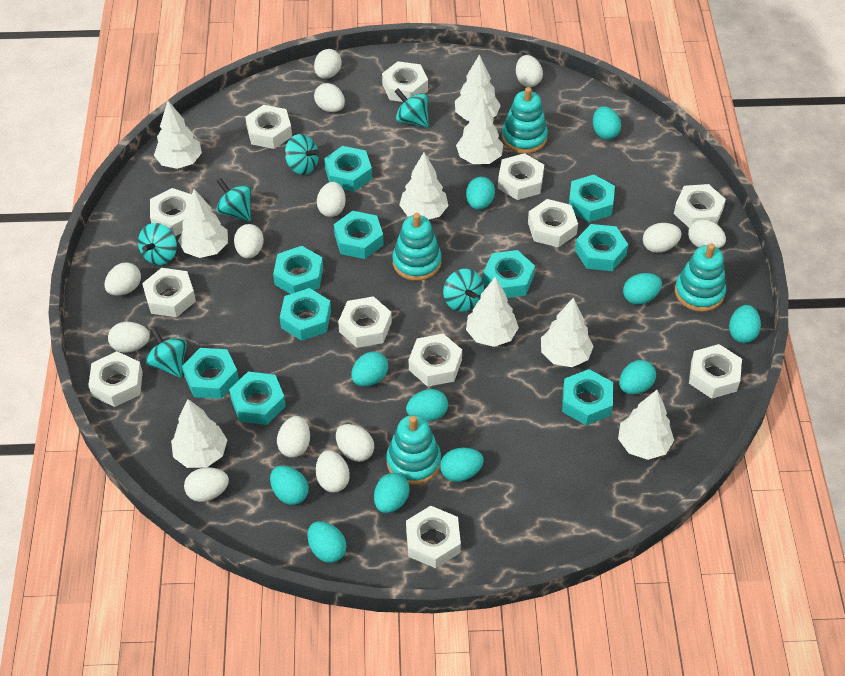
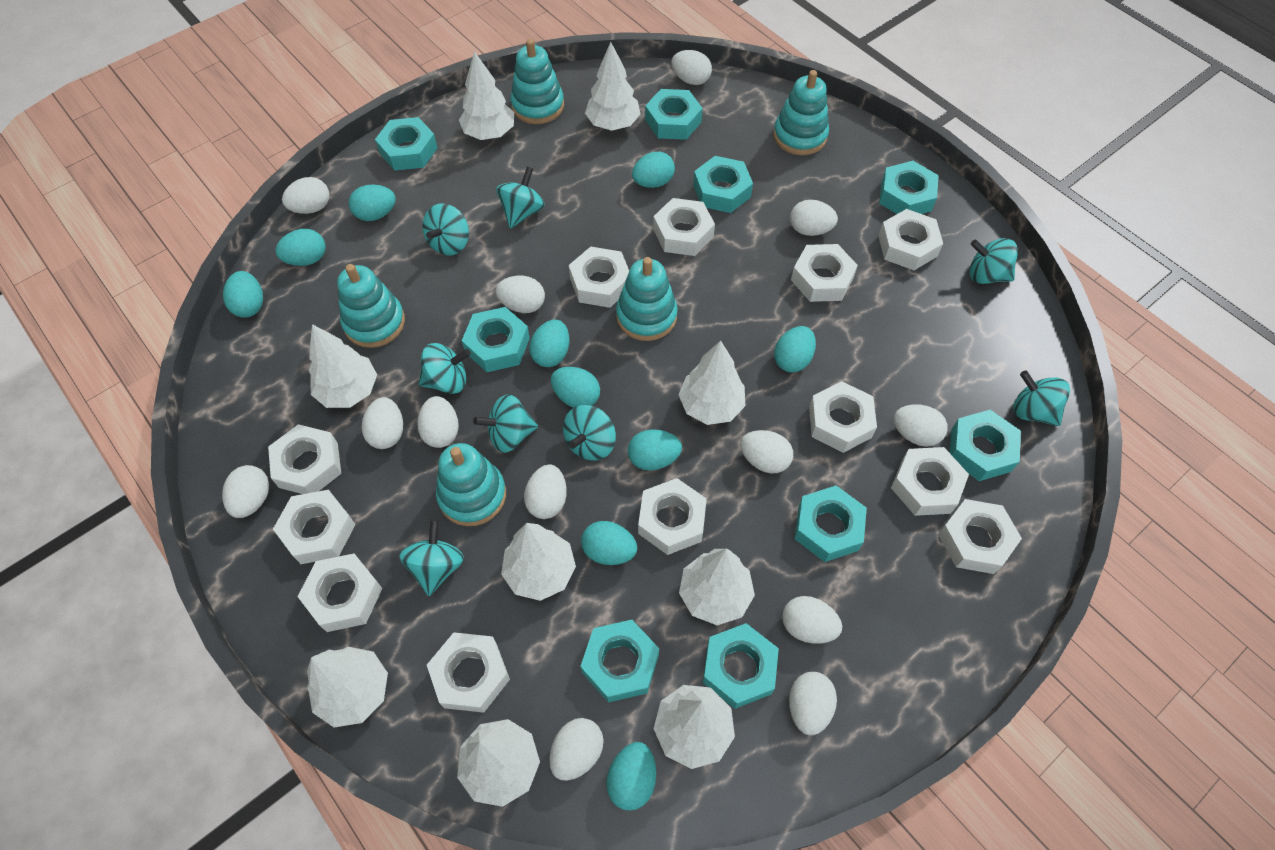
turquoise egg: 11 -> 10
turquoise nut: 10 -> 9
turquoise spinning top: 6 -> 8
turquoise stacking toy: 4 -> 5

